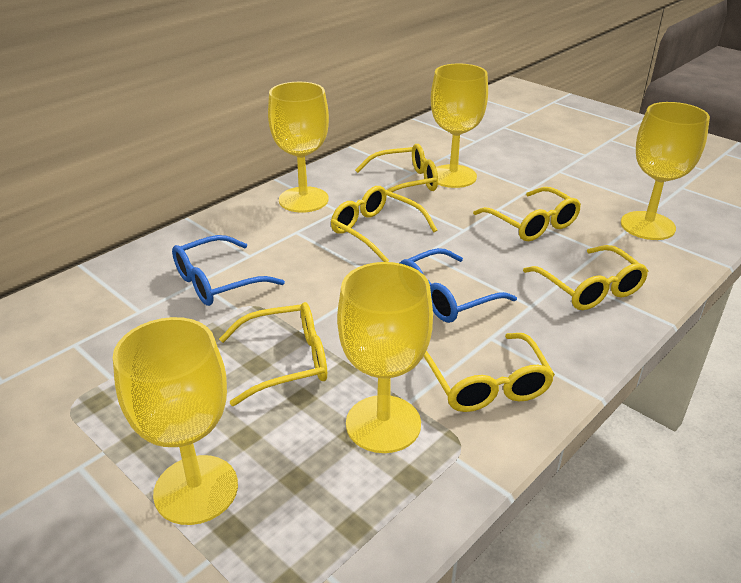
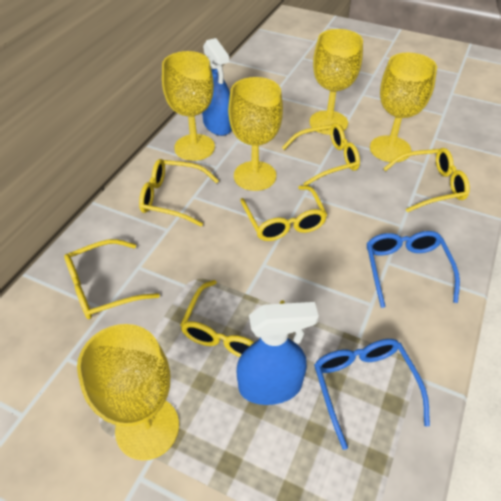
blue spray bottle: 0 -> 2

